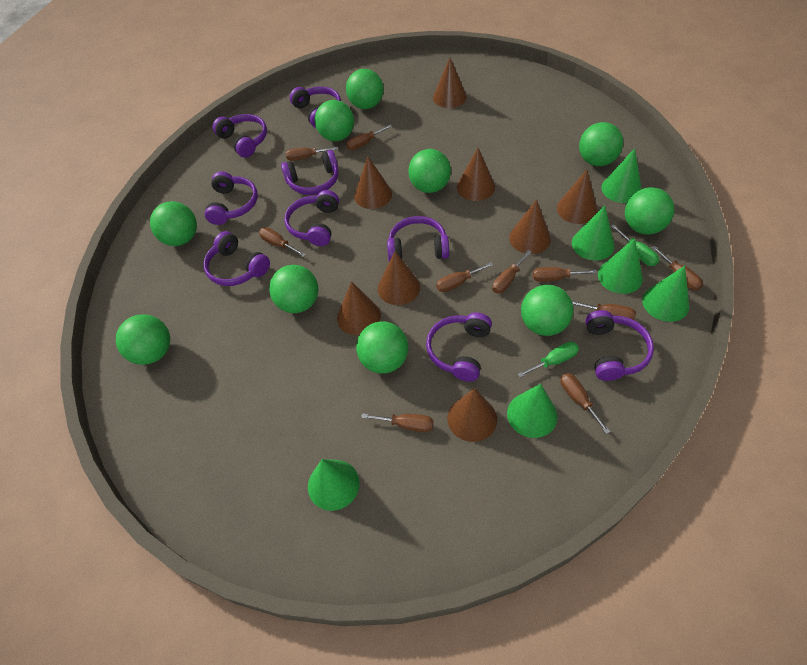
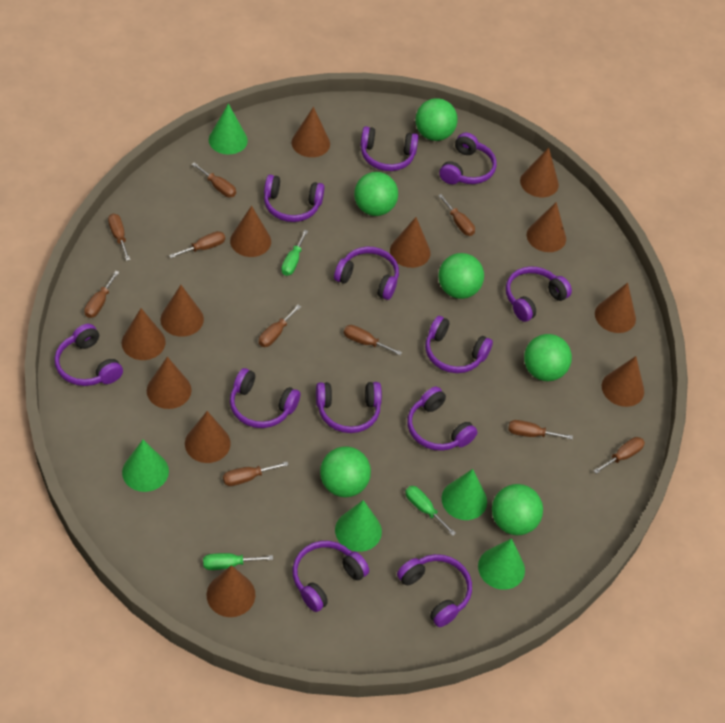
brown cone: 8 -> 12
green ball: 10 -> 6
green cone: 6 -> 5
green screwdriver: 2 -> 3
purple headphones: 9 -> 12

